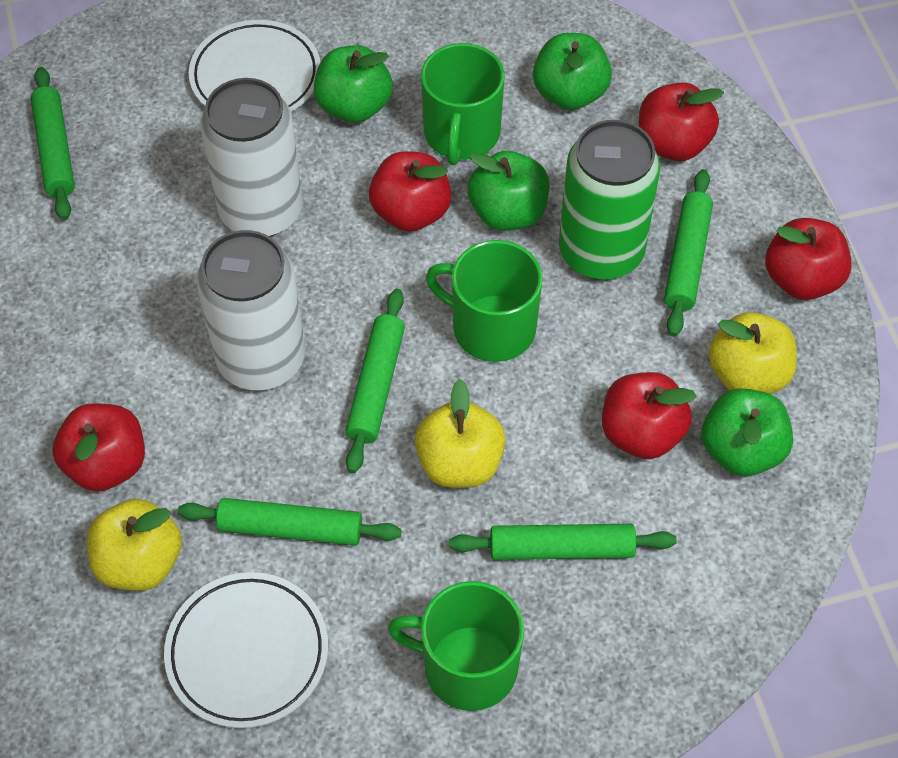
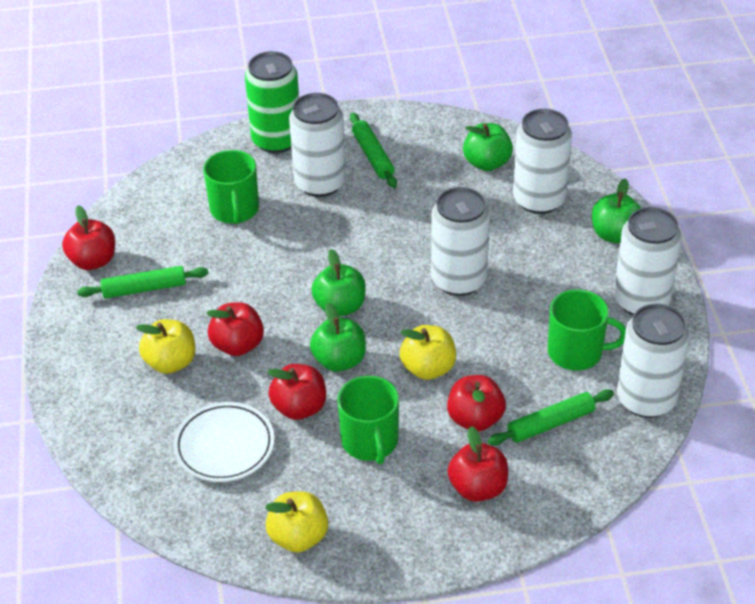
green rolling pin: 5 -> 3
white can: 2 -> 5
white plate: 2 -> 1

